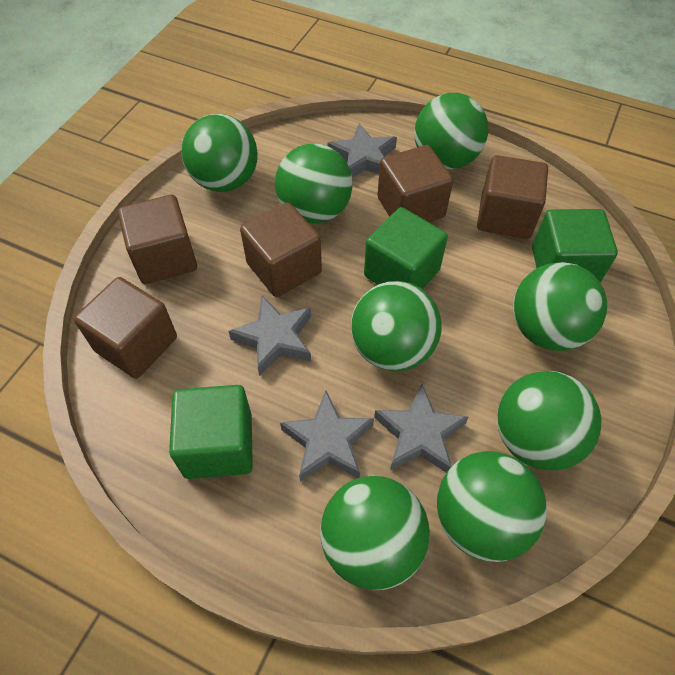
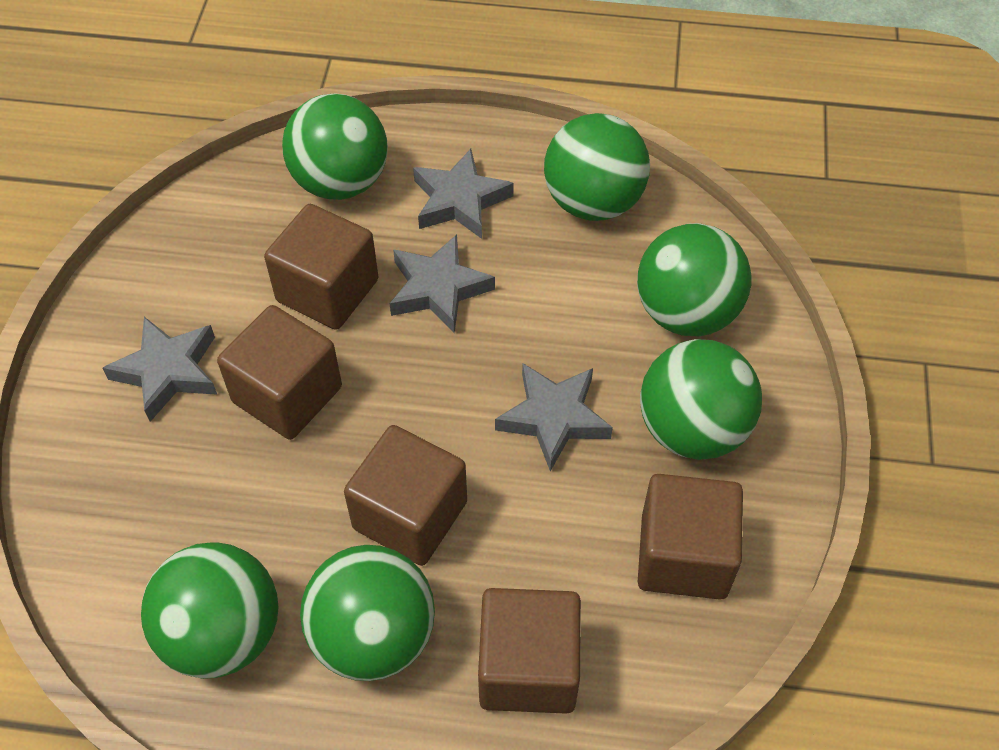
green ball: 8 -> 6
green cube: 3 -> 0

